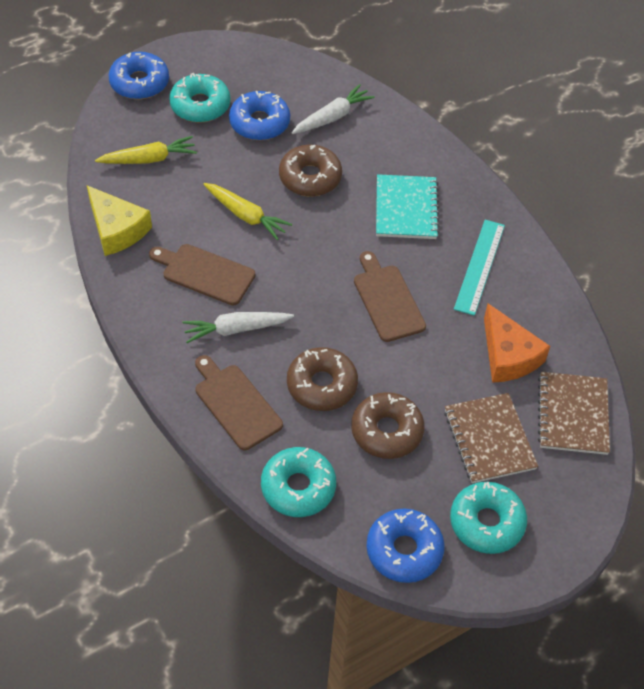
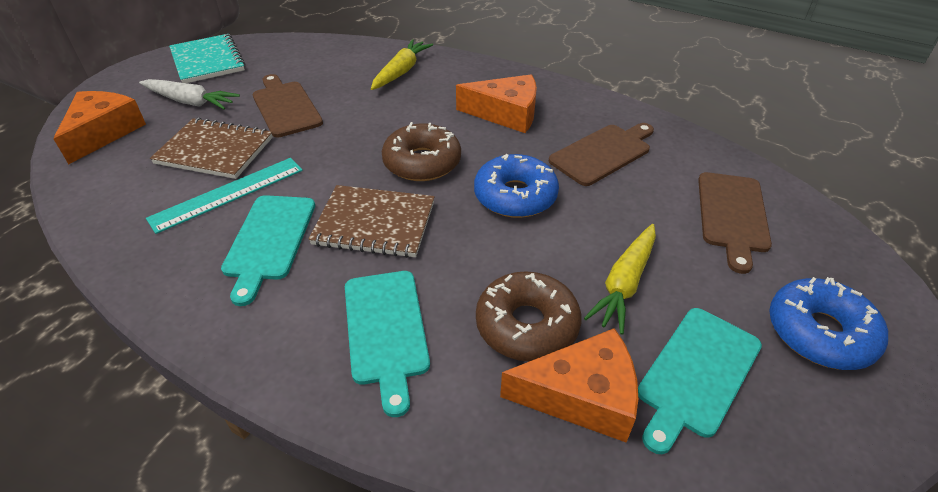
blue donut: 3 -> 2
brown donut: 3 -> 2
orange cheese: 1 -> 3
turquoise cutting board: 0 -> 3
turquoise donut: 3 -> 0
white carrot: 2 -> 1
yellow cheese: 1 -> 0

